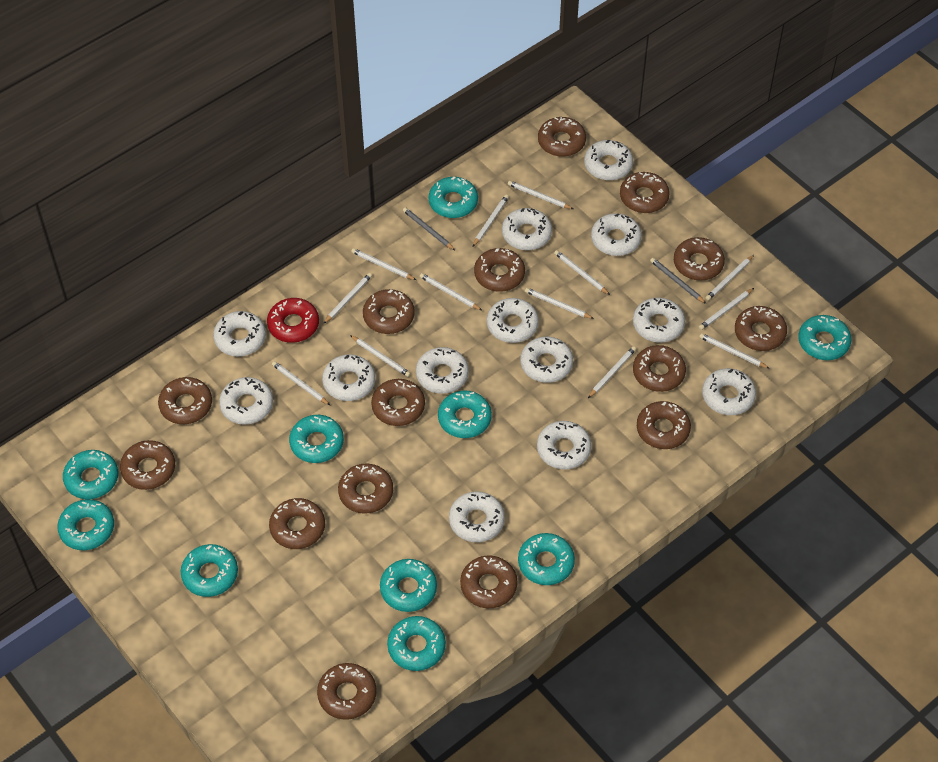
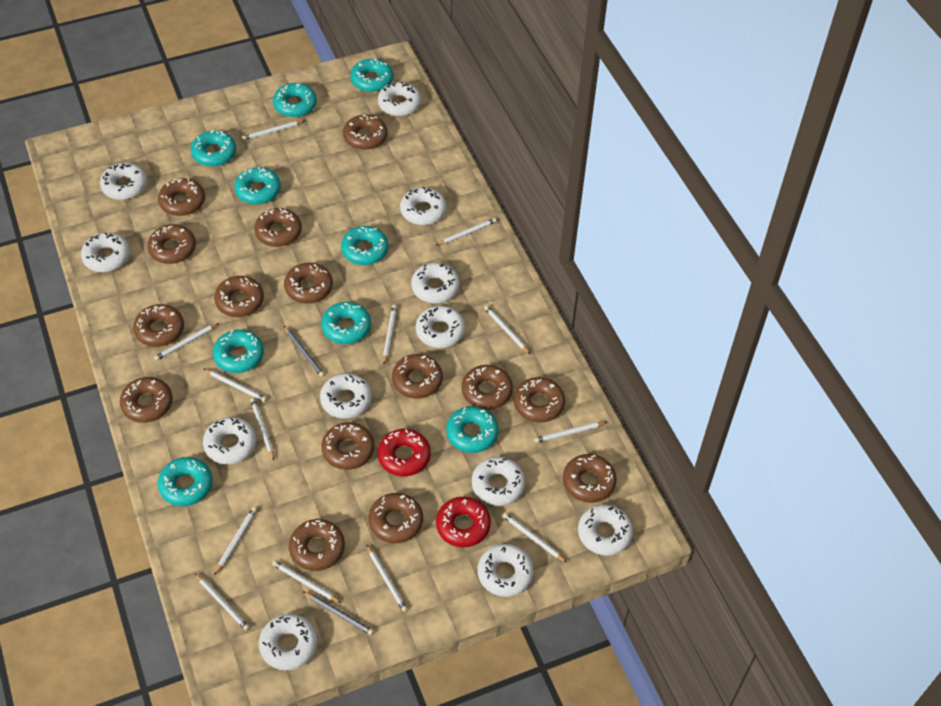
red donut: 1 -> 2
turquoise donut: 10 -> 9
white donut: 13 -> 12

